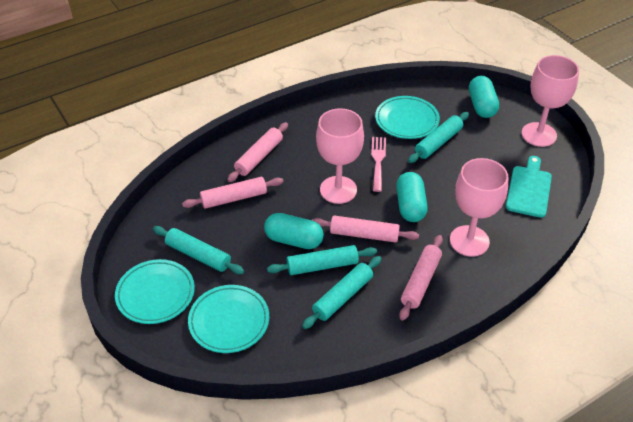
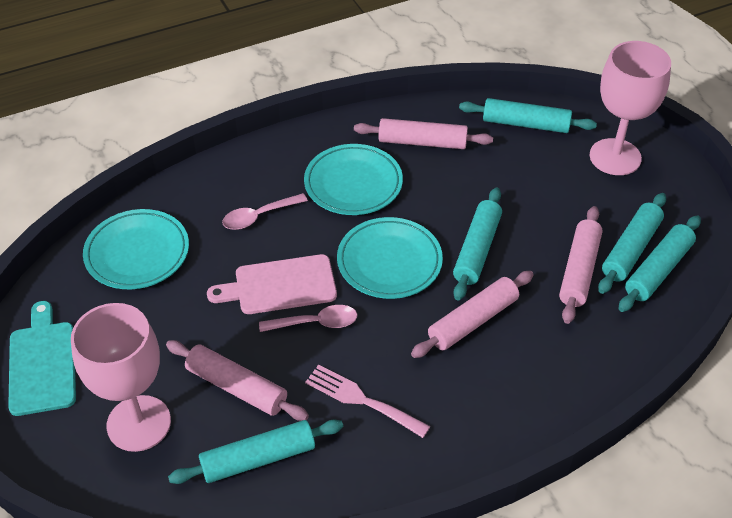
pink cutting board: 0 -> 1
pink goblet: 3 -> 2
pink spoon: 0 -> 2
turquoise capsule: 3 -> 0
turquoise rolling pin: 4 -> 5

